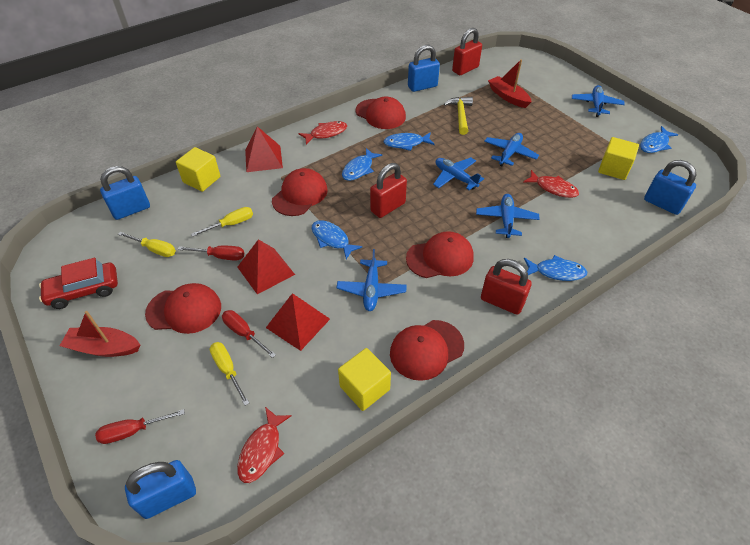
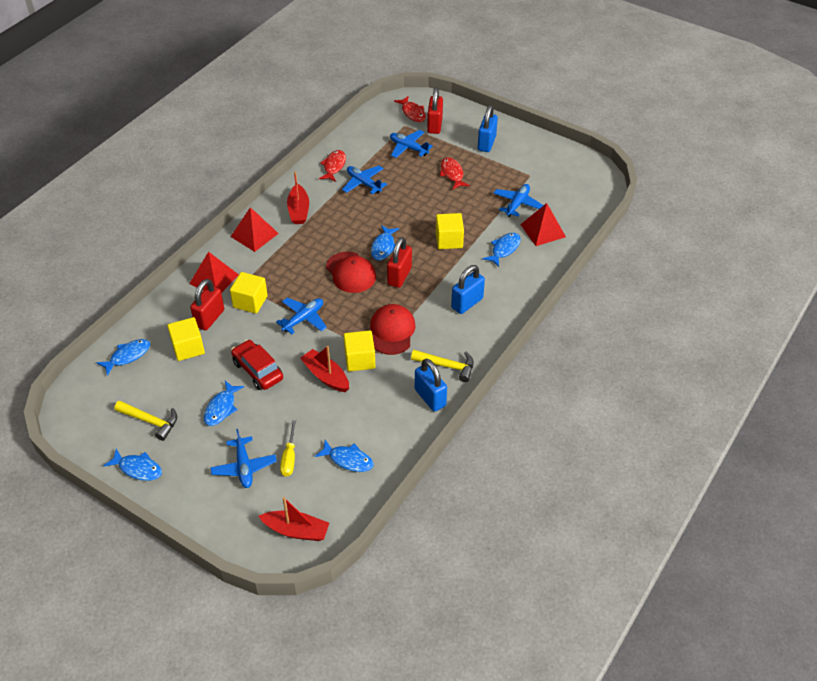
blue fish: 5 -> 6
blue padlock: 4 -> 3
red boat: 2 -> 3
red cap: 5 -> 2
red screwdriver: 3 -> 0
yellow cube: 3 -> 4
yellow hammer: 1 -> 2
yellow screwdriver: 3 -> 1

